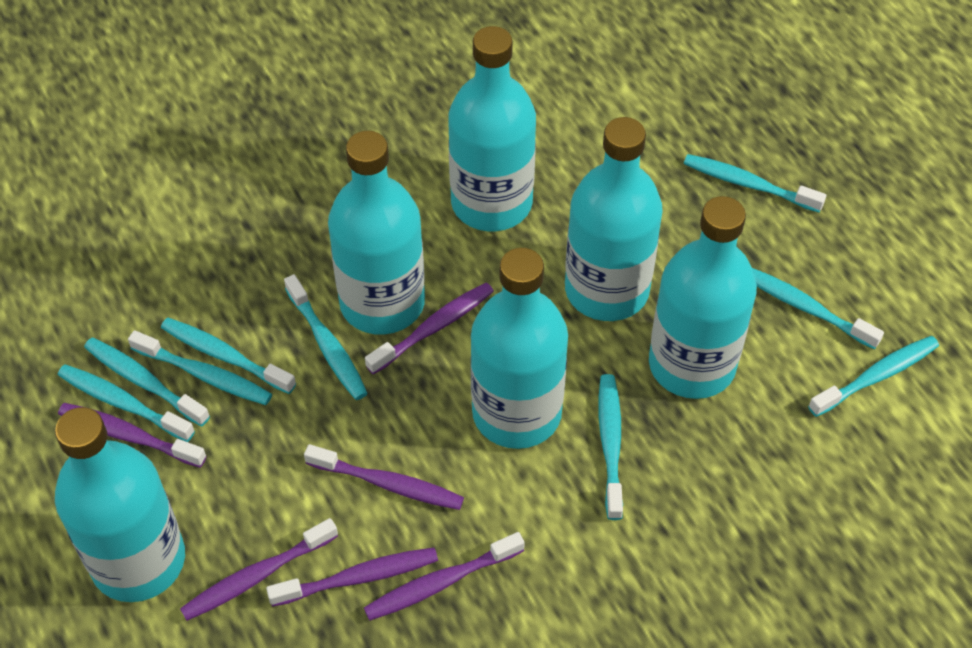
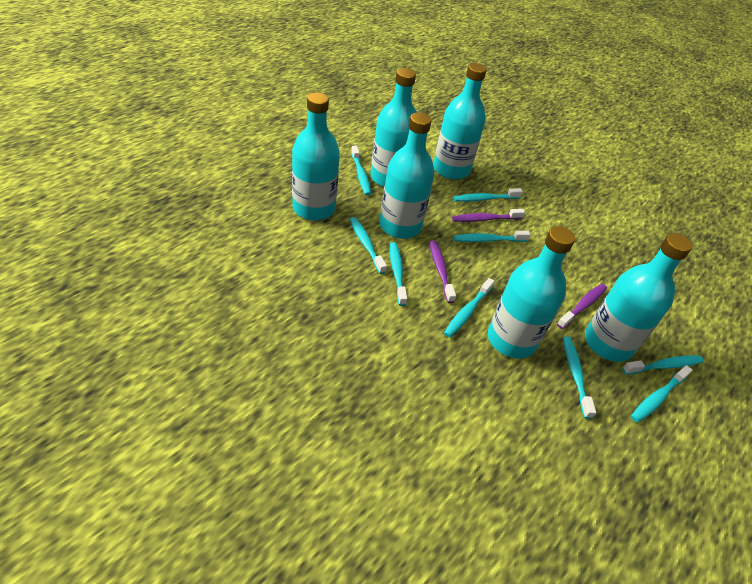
purple toothbrush: 6 -> 3

